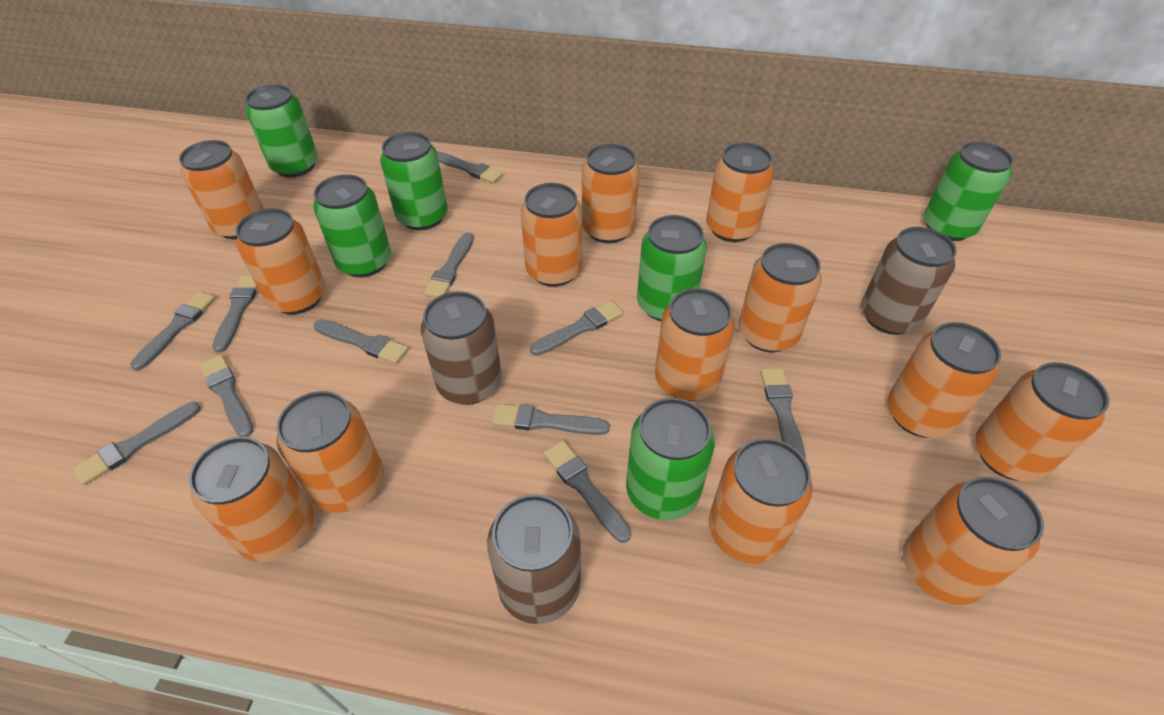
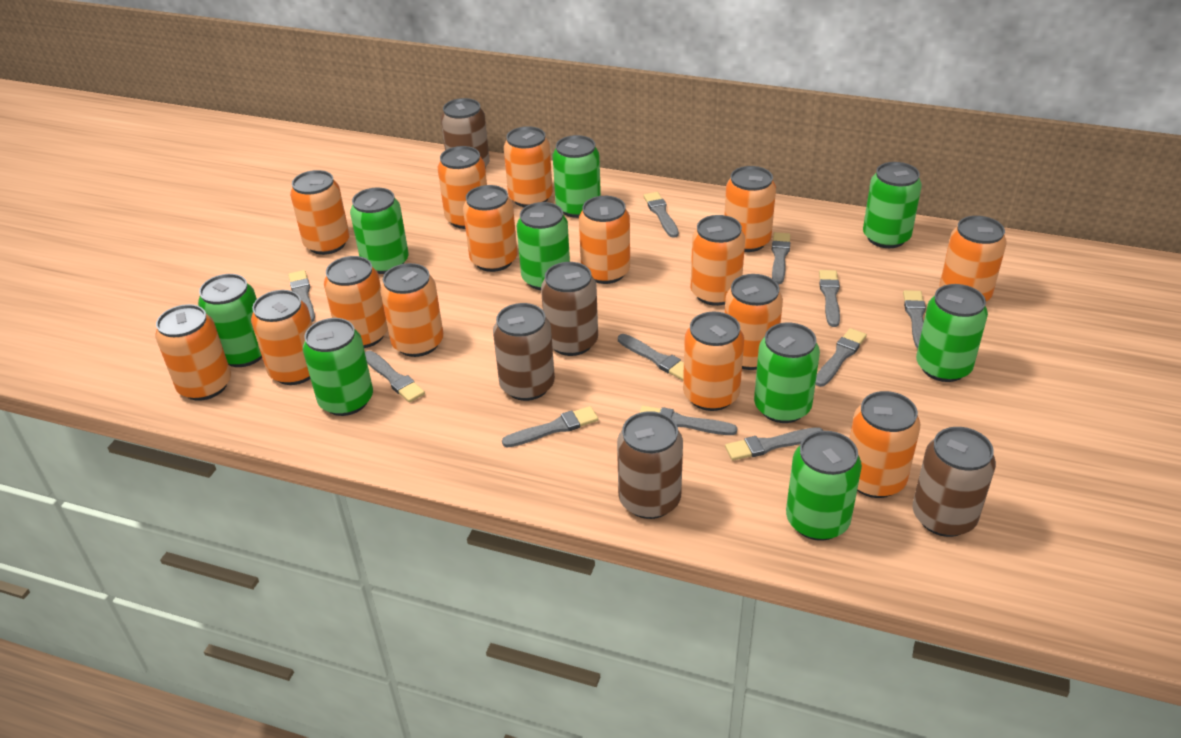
brown can: 3 -> 5
green can: 6 -> 9
orange can: 13 -> 15

